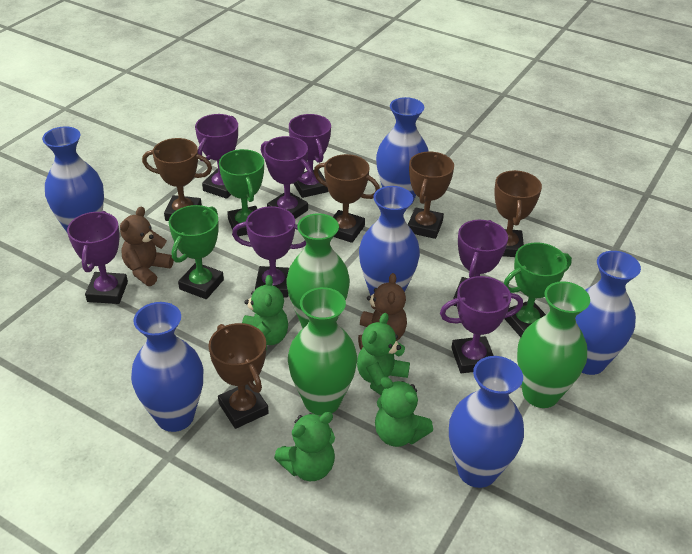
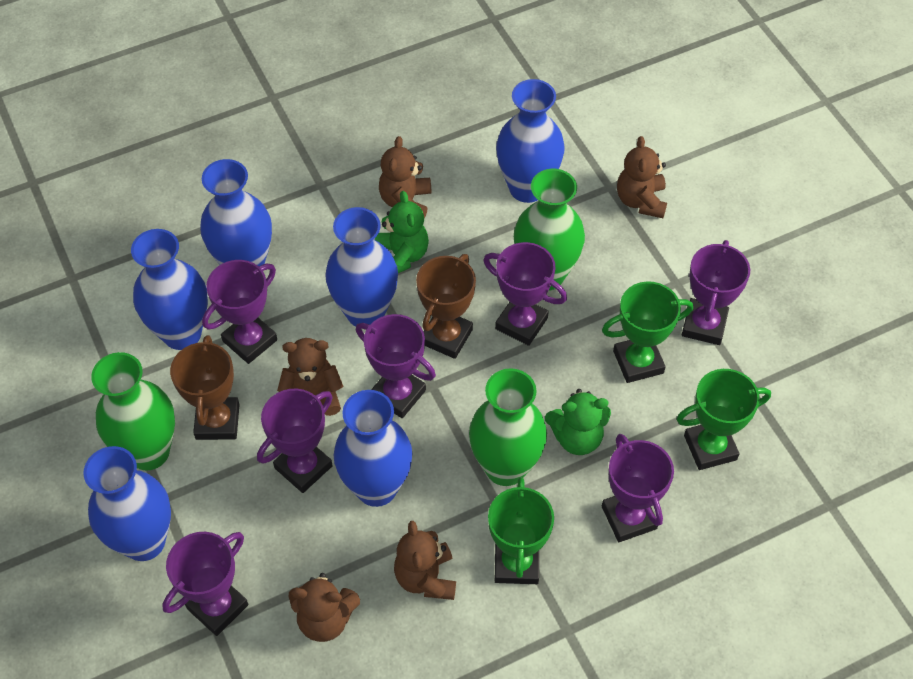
brown teddy bear: 2 -> 5
brown trophy: 5 -> 2
green teddy bear: 4 -> 2

